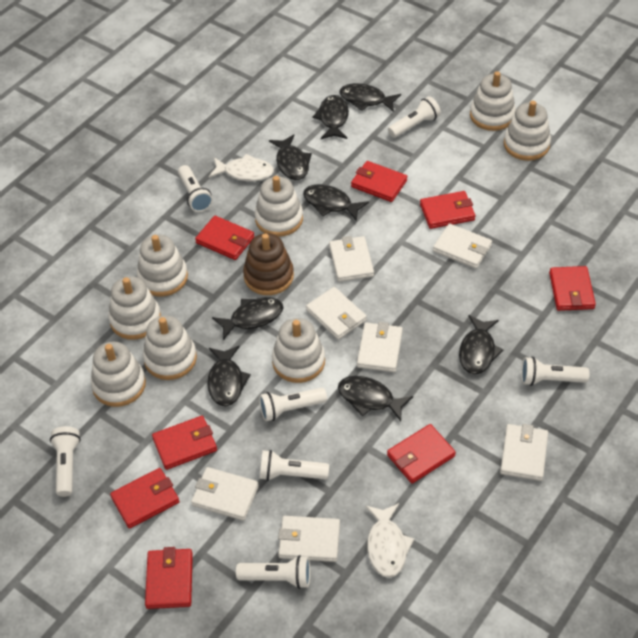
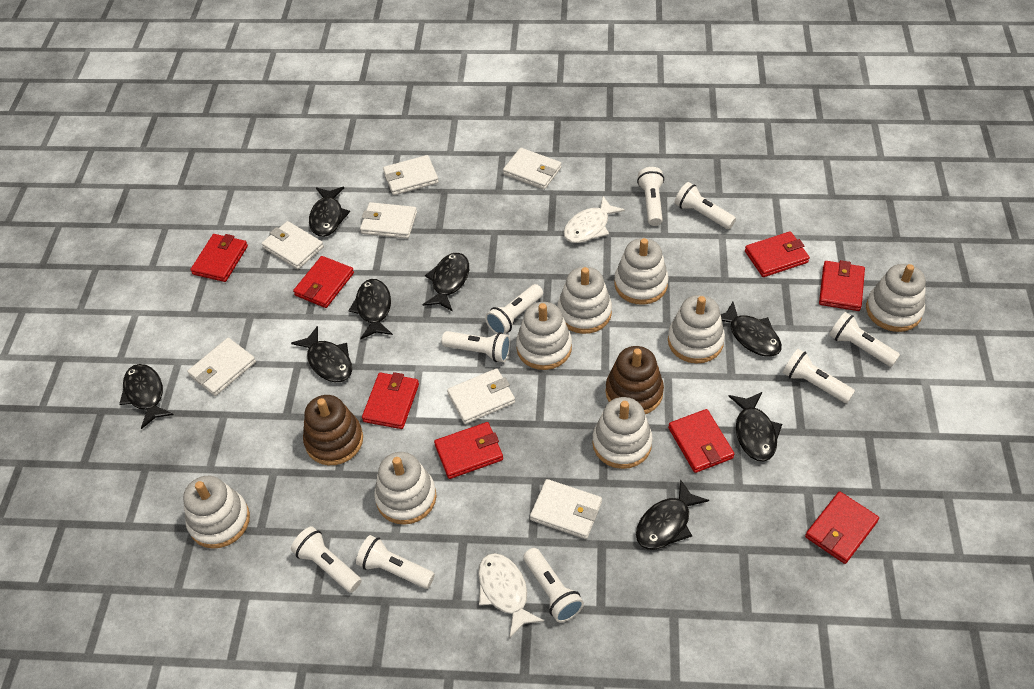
brown stacking toy: 1 -> 2
white flashlight: 7 -> 9

